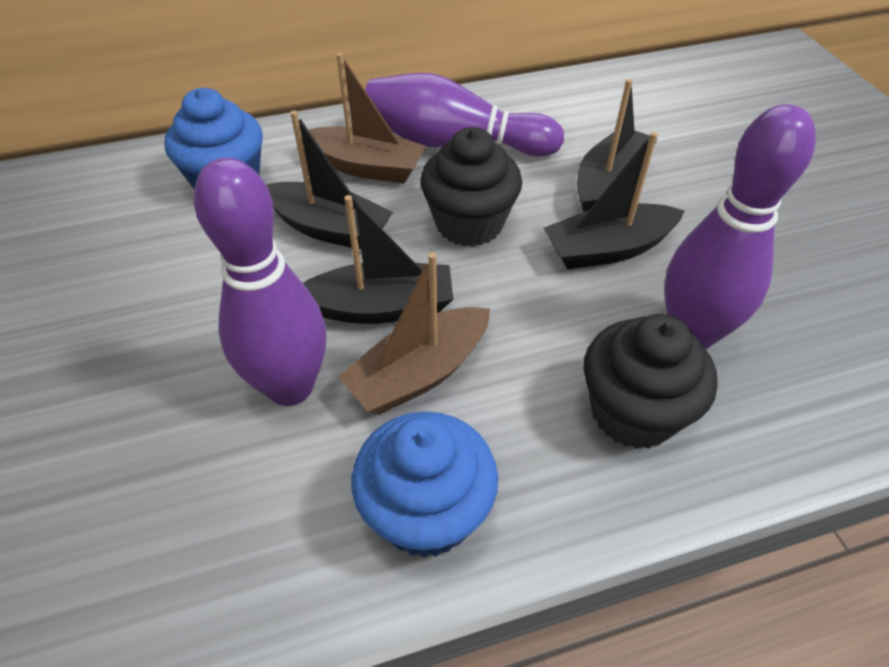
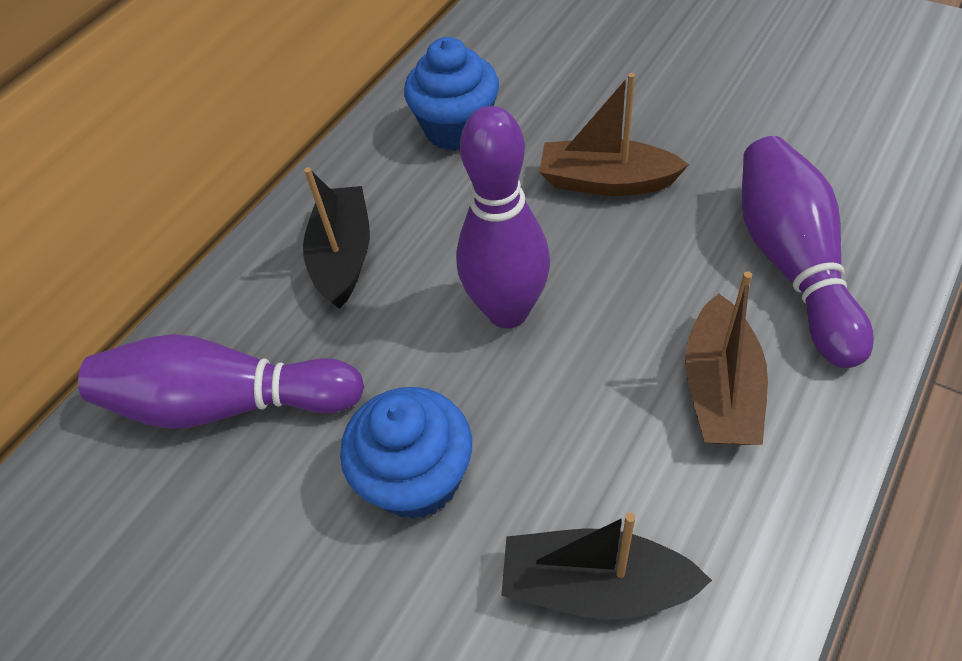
black boat: 4 -> 2
black cupcake: 2 -> 0

